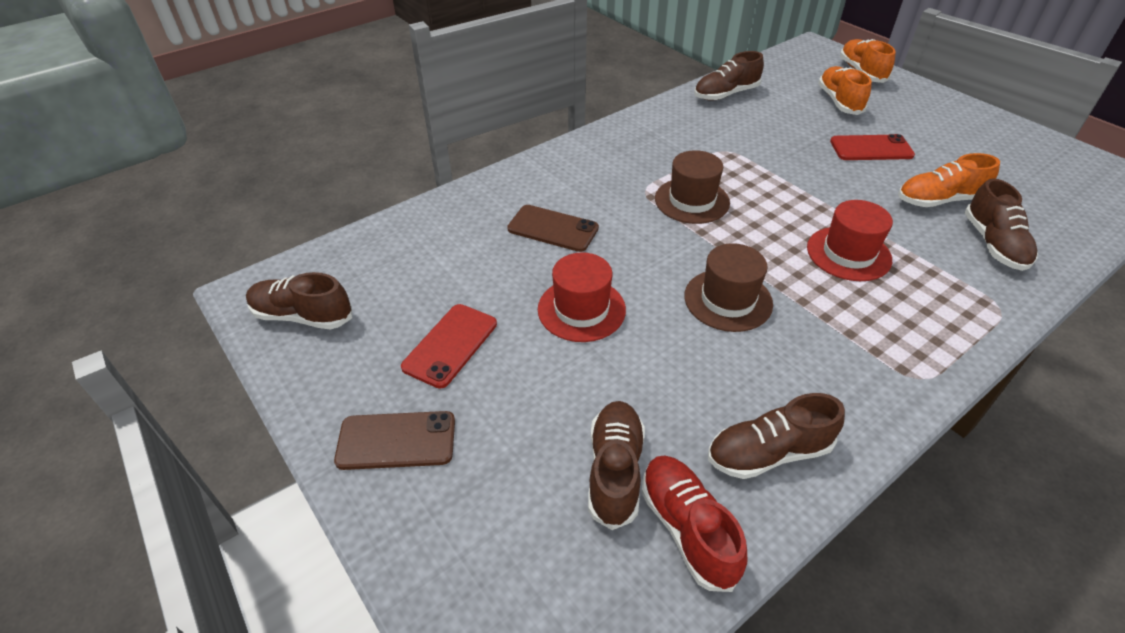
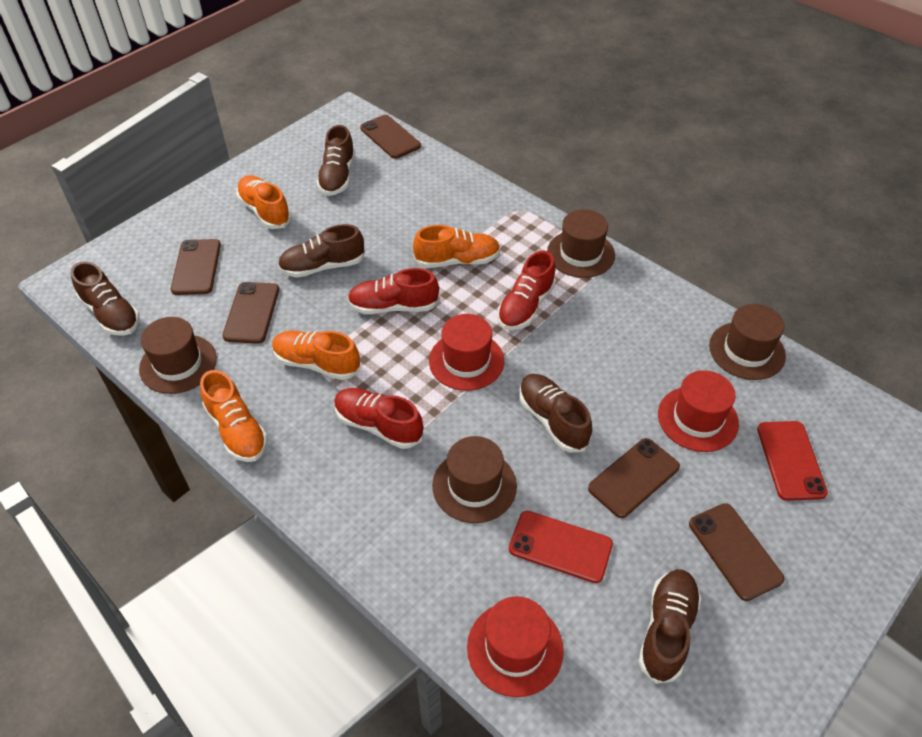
brown hat: 2 -> 4
brown phone: 2 -> 5
orange shoe: 3 -> 4
red hat: 2 -> 3
red shoe: 1 -> 3

